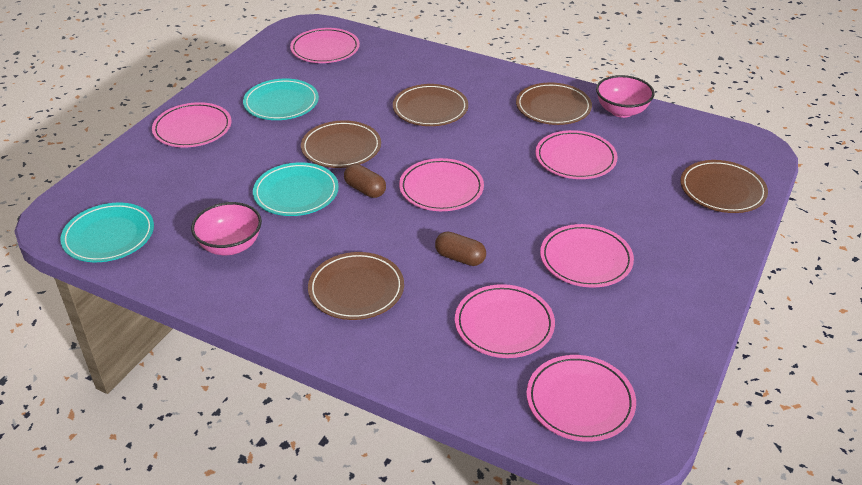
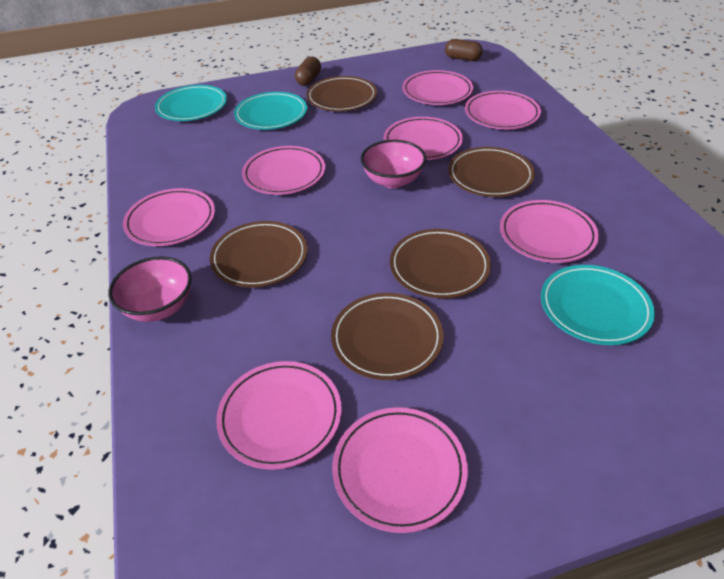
pink plate: 7 -> 8

